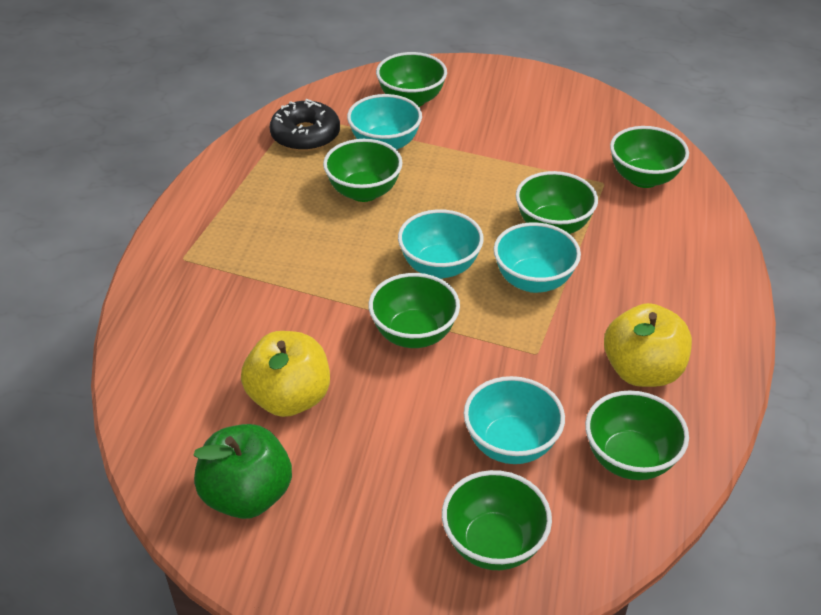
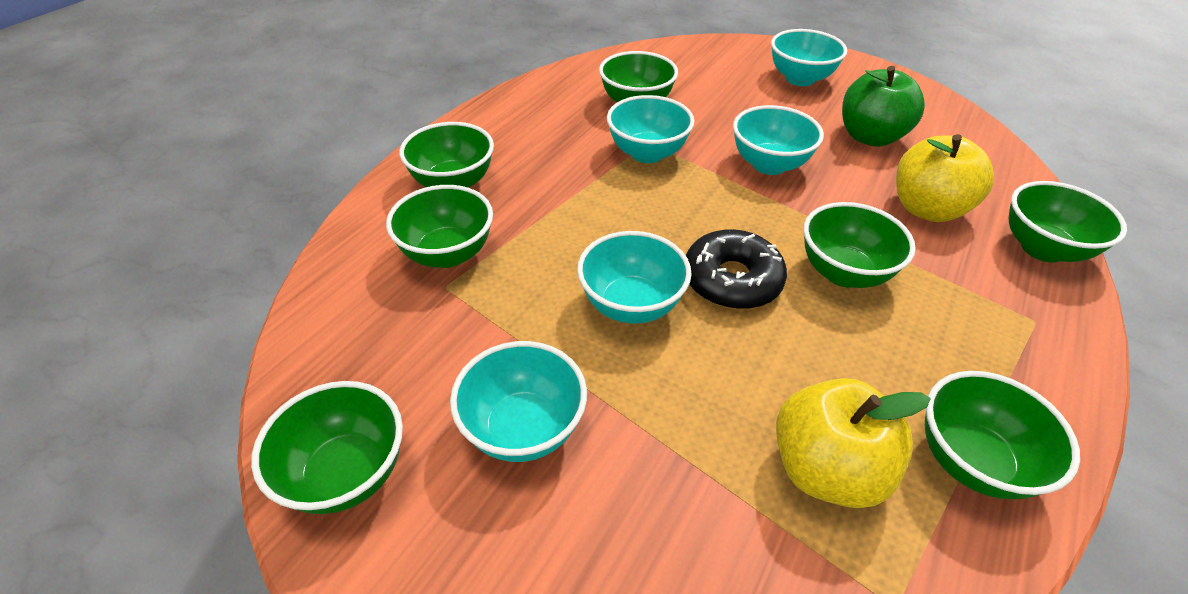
turquoise bowl: 4 -> 5

